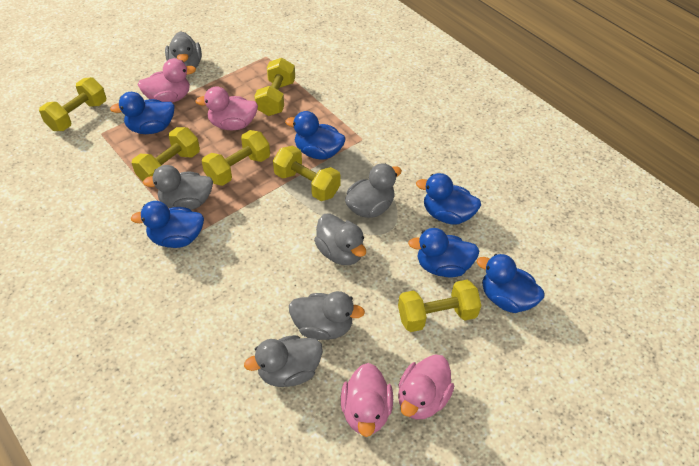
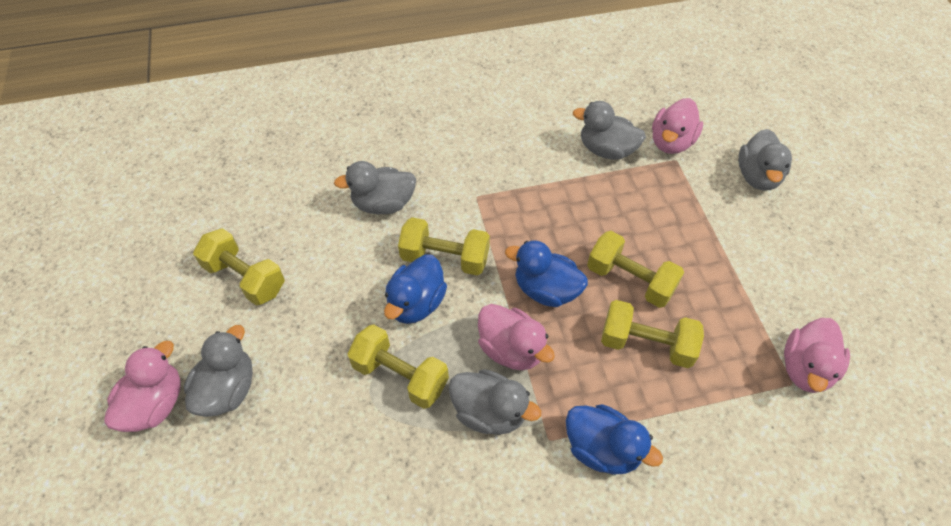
blue duck: 6 -> 3
grey duck: 6 -> 5
yellow dumbbell: 6 -> 5

